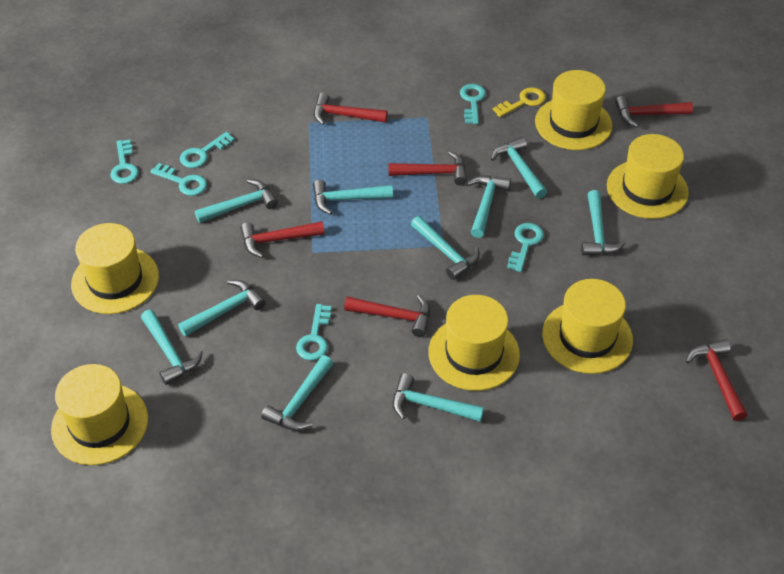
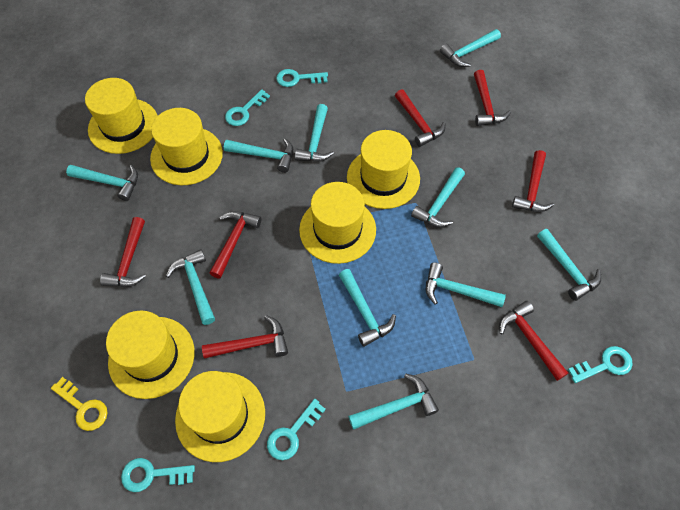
red hammer: 6 -> 7
turquoise key: 6 -> 5

